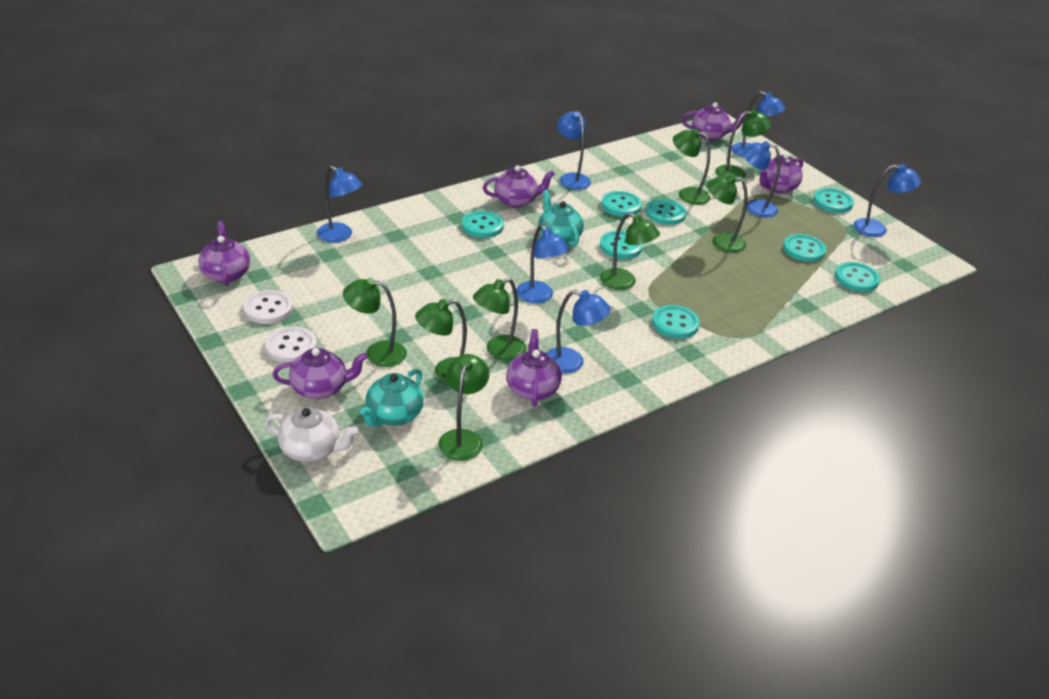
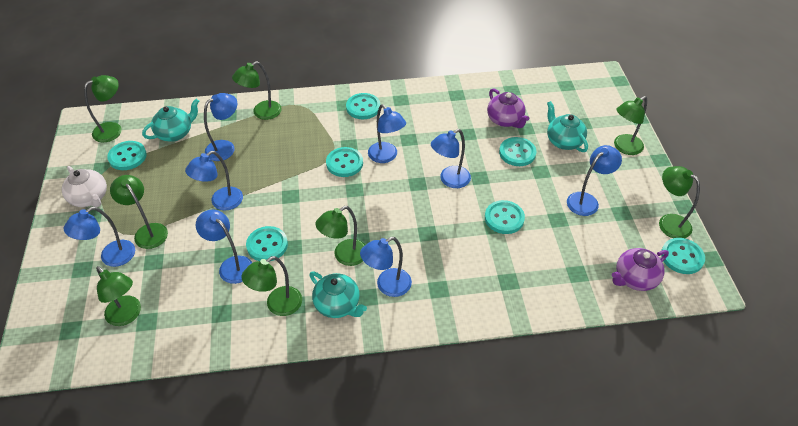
blue lamp: 7 -> 8
purple teapot: 6 -> 2
turquoise button: 8 -> 7
turquoise teapot: 2 -> 3
white button: 2 -> 0

